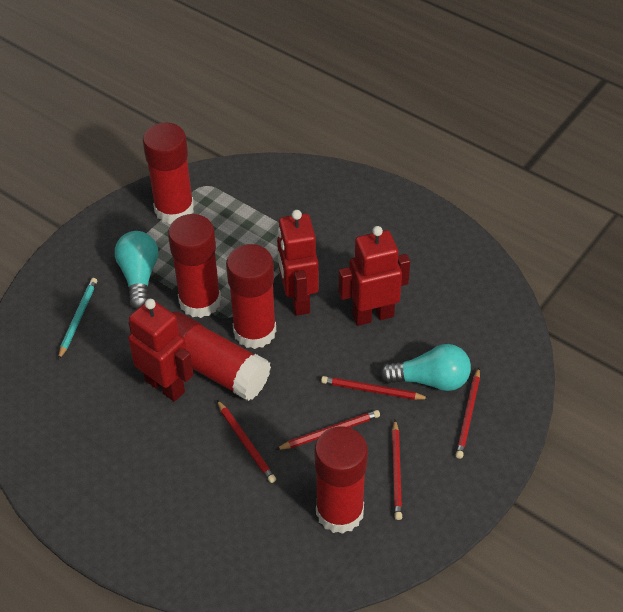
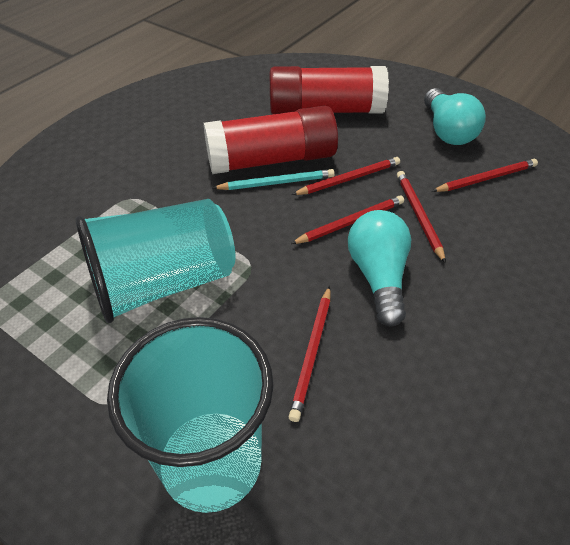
red glue stick: 5 -> 2
red robot: 3 -> 0
turquoise cup: 0 -> 2

